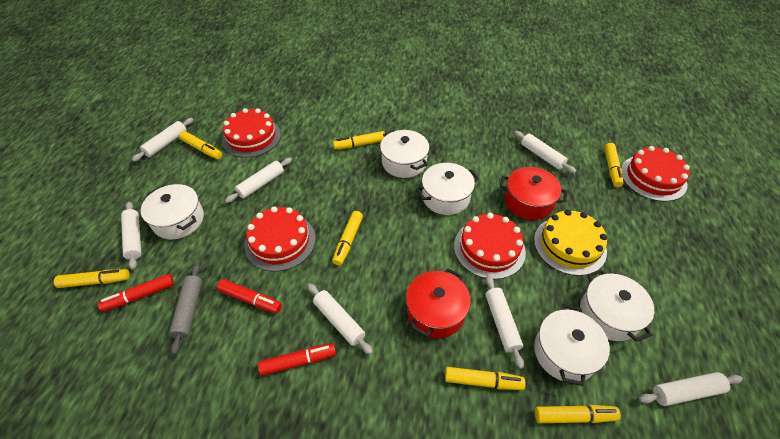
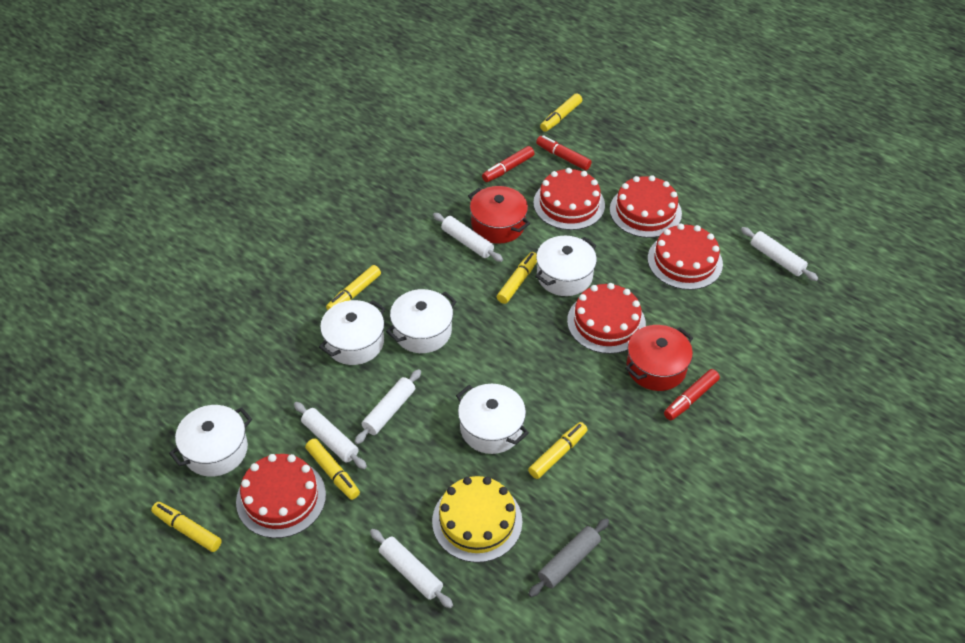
red cake: 4 -> 5
white rolling pin: 7 -> 5
yellow marker: 7 -> 6

